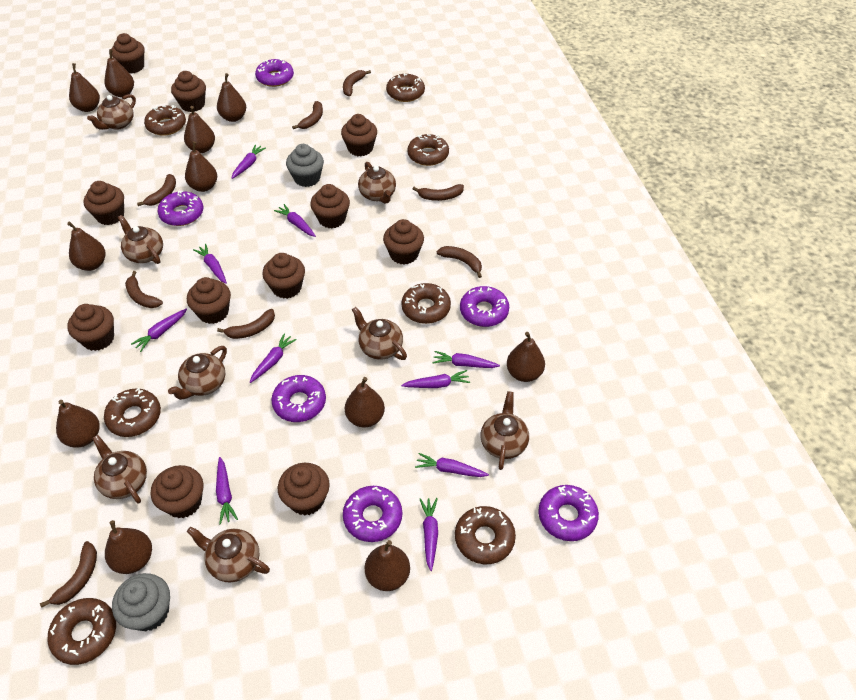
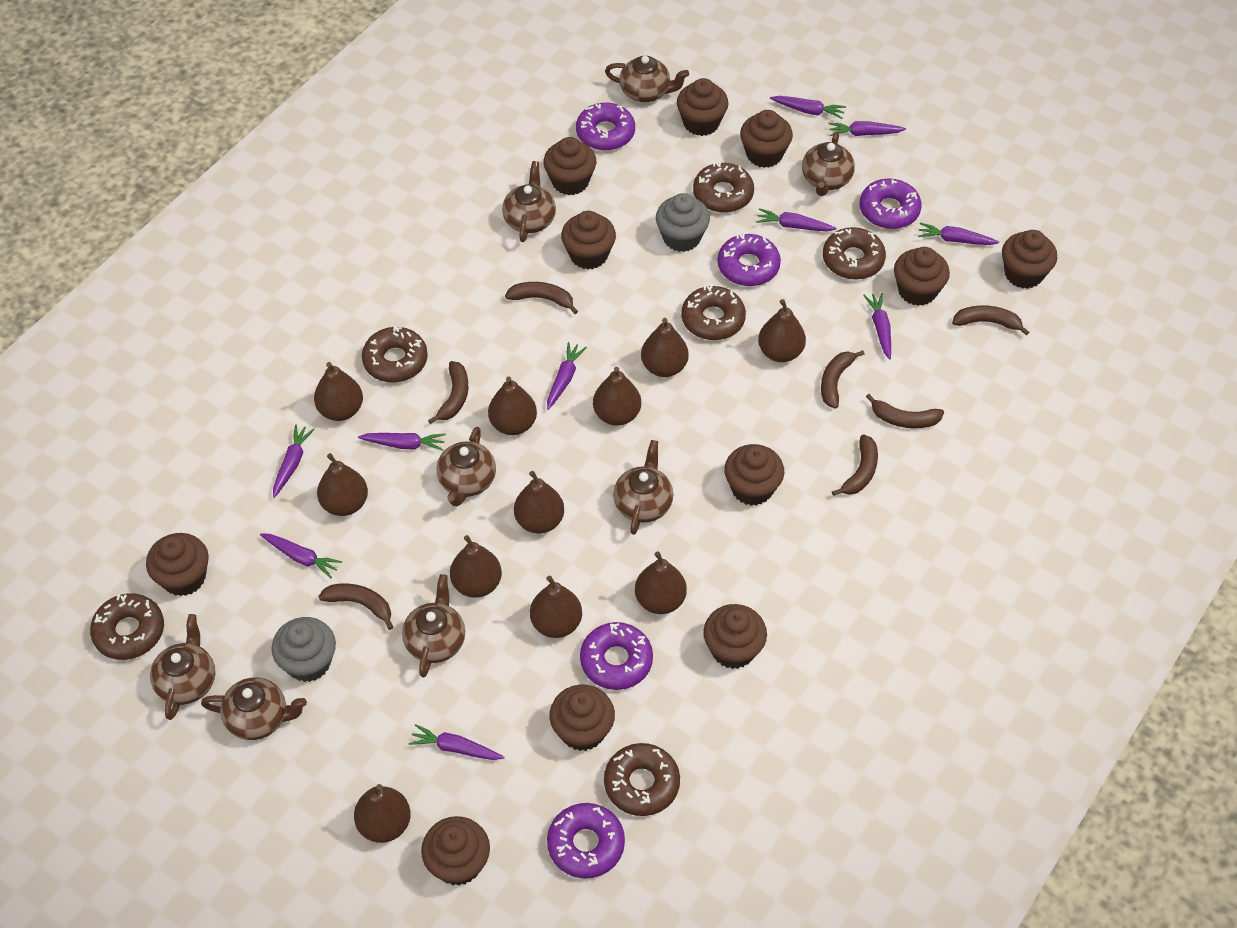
brown banana: 8 -> 7
brown donut: 7 -> 6
purple donut: 6 -> 5

